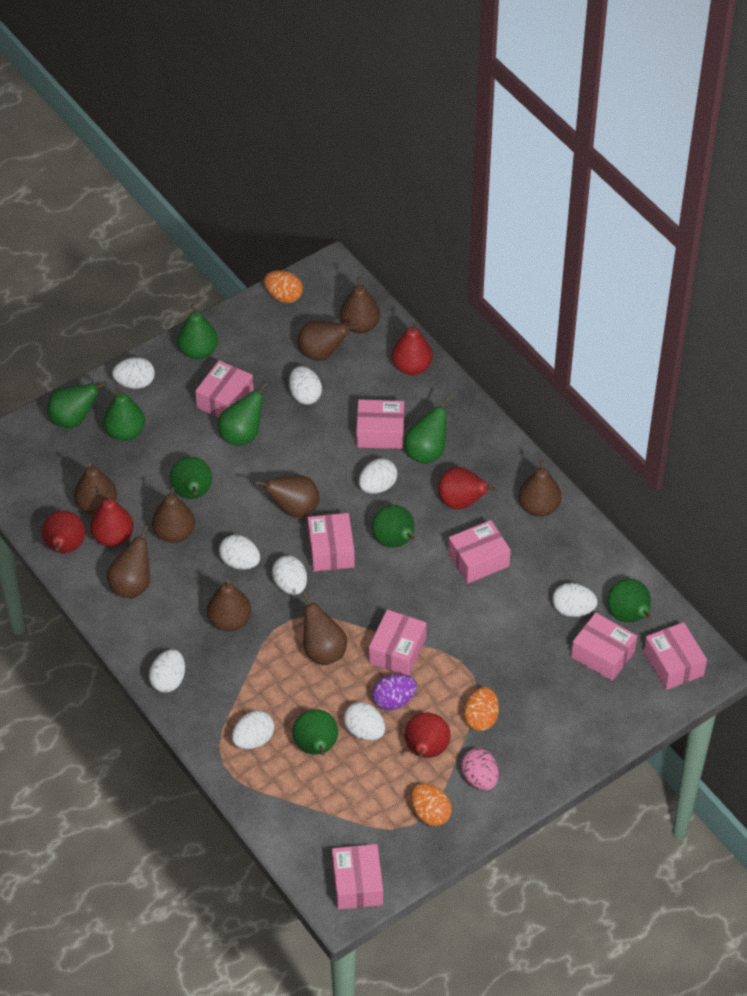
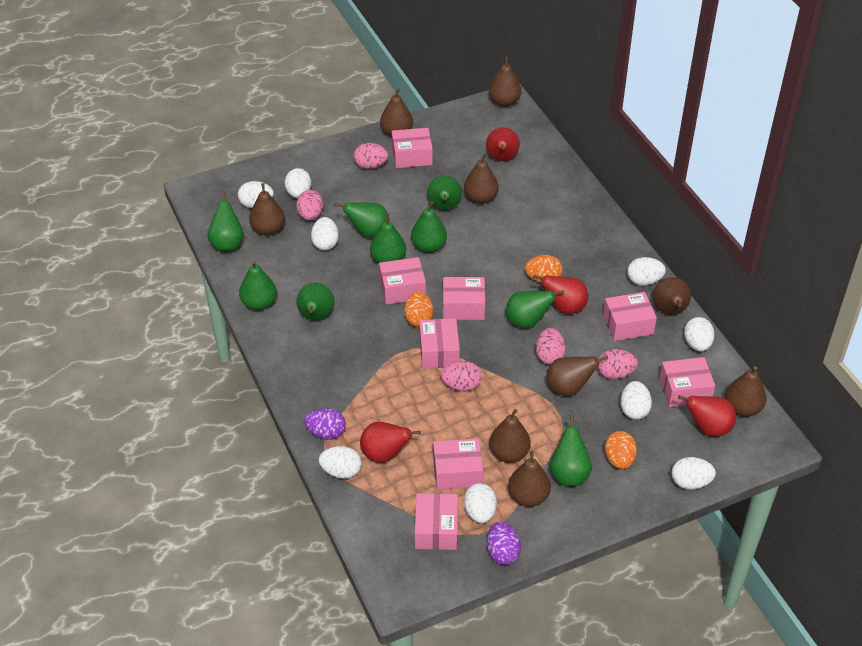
pink egg: 1 -> 5
purple egg: 1 -> 2
red pear: 5 -> 4

